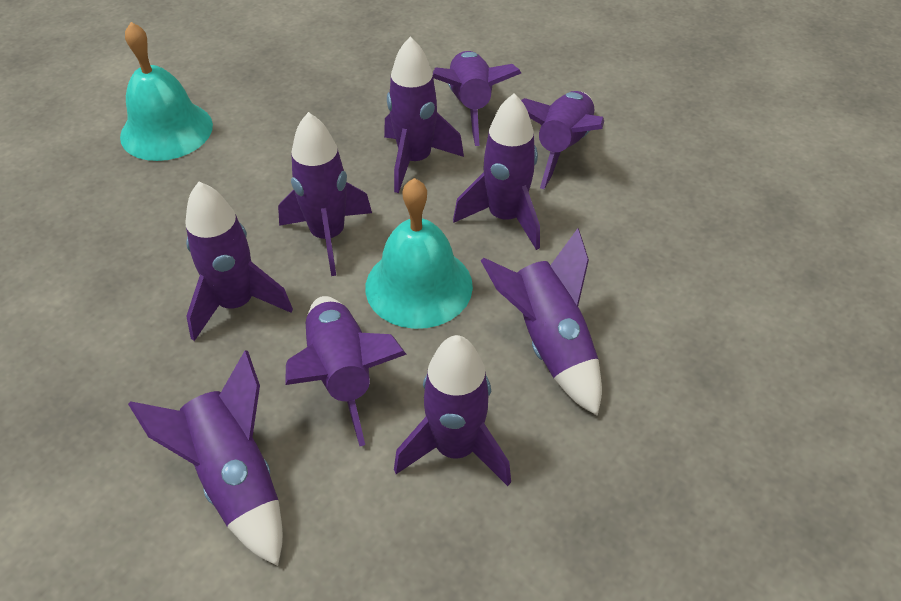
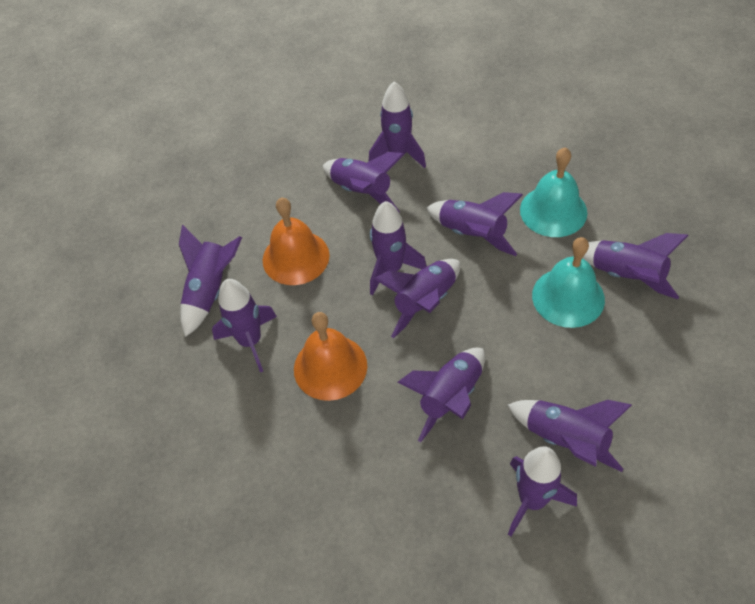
orange bell: 0 -> 2
purple rocket: 10 -> 11

